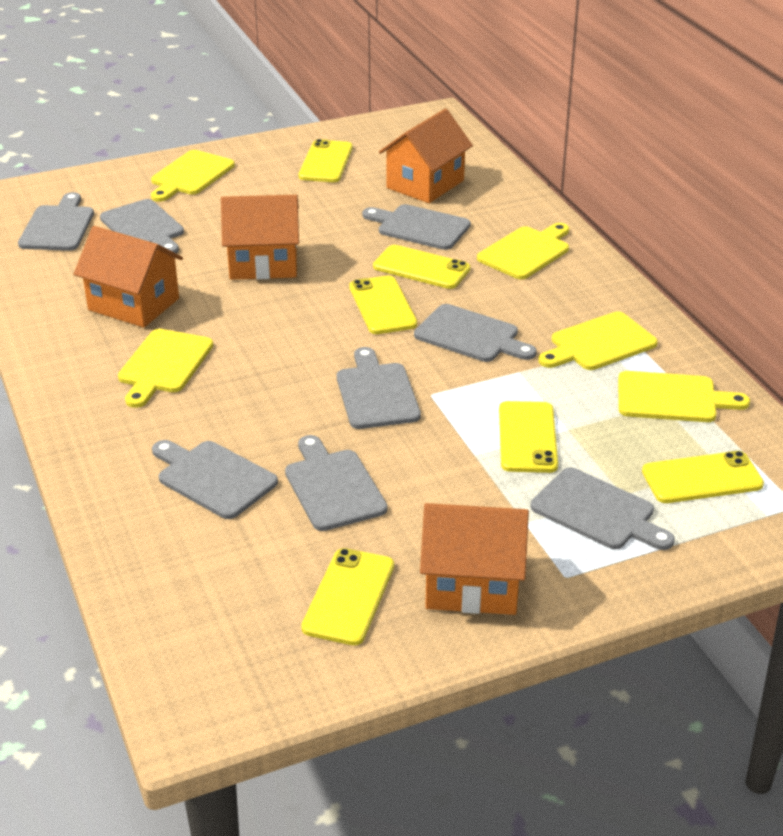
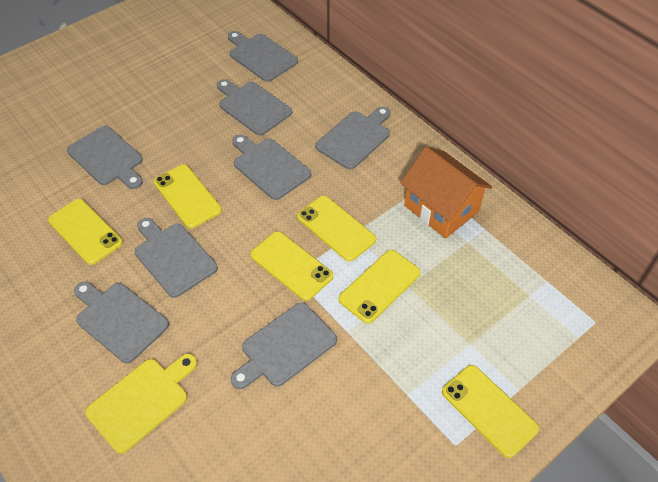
orange house: 4 -> 1
yellow cutting board: 5 -> 1

